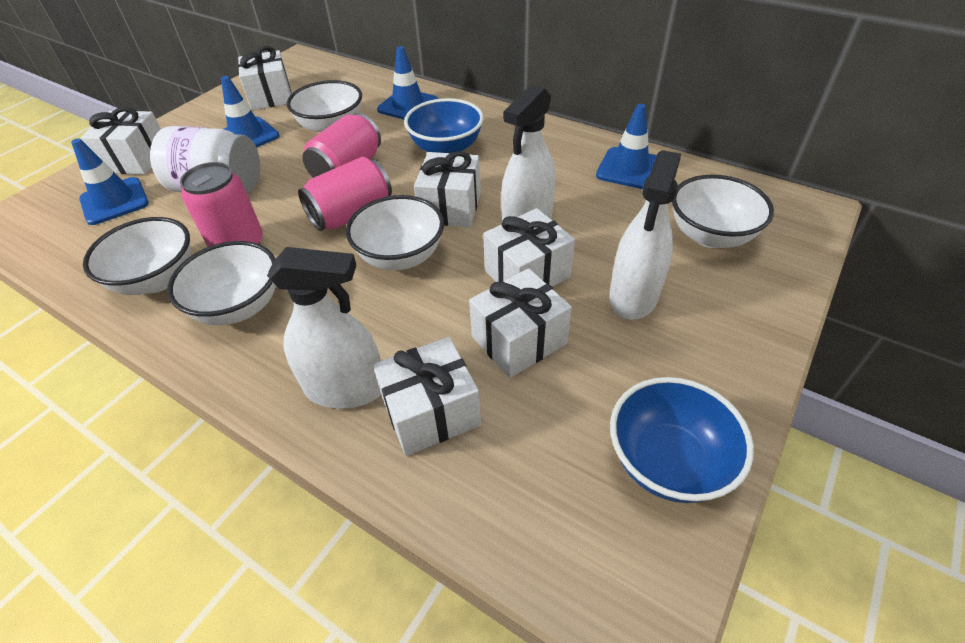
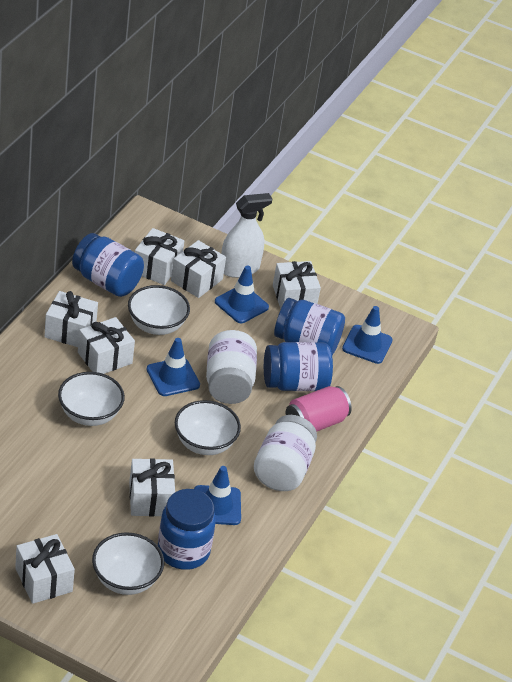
blue bowl: 2 -> 0
blue jar: 0 -> 4
pink can: 3 -> 1
white bowl: 5 -> 4
white gift: 6 -> 7
white jar: 1 -> 2
white spray bottle: 3 -> 1

